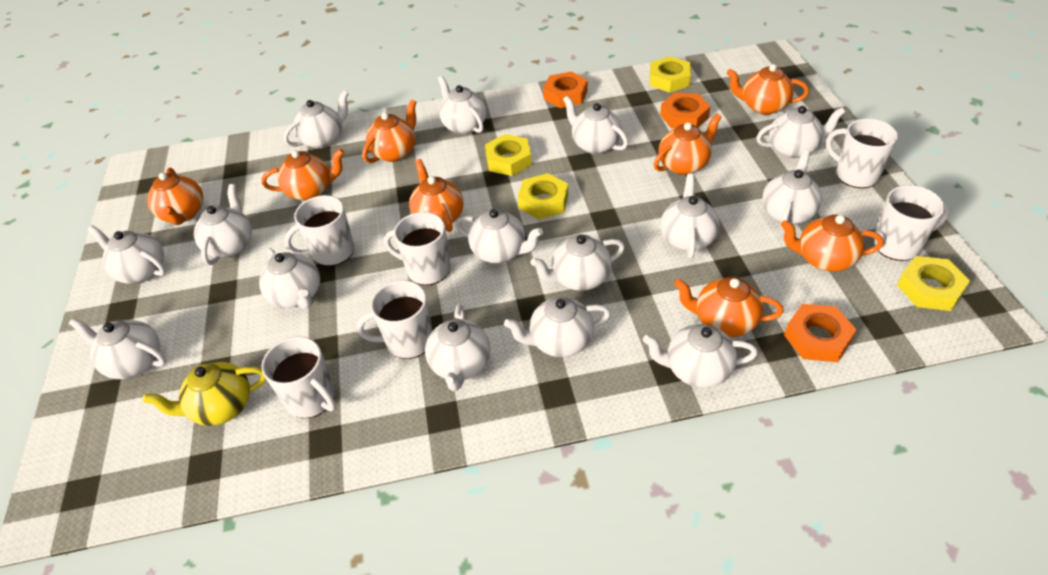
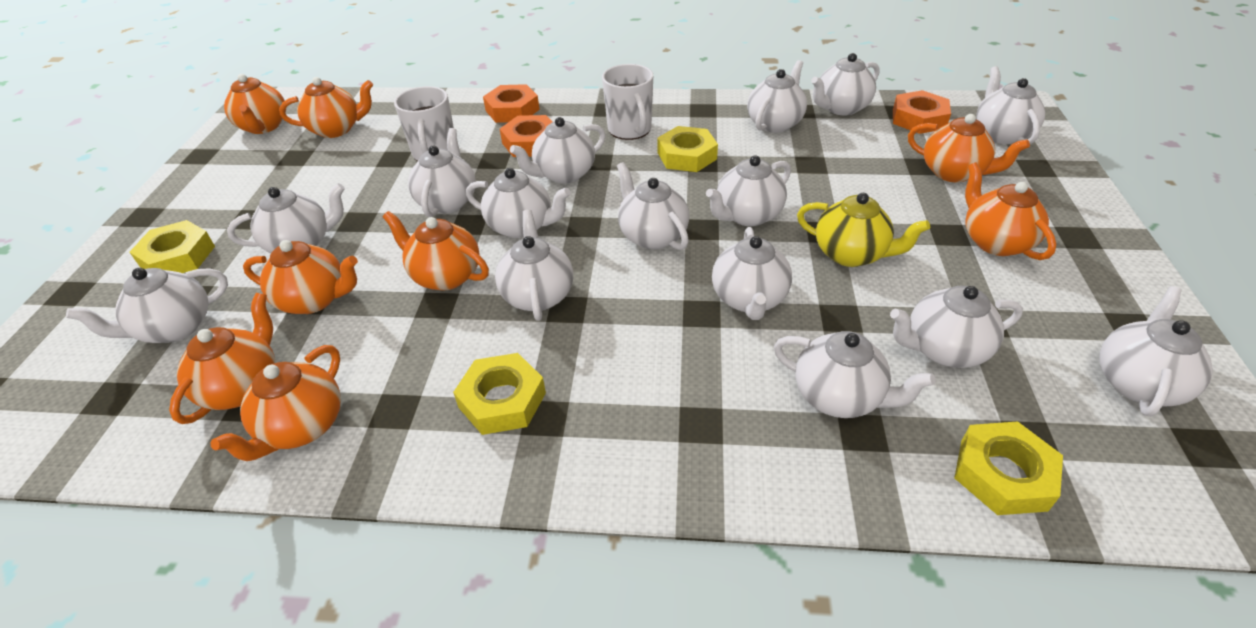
white mug: 6 -> 2

